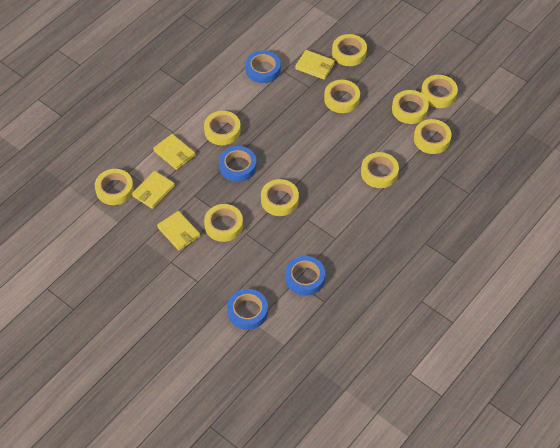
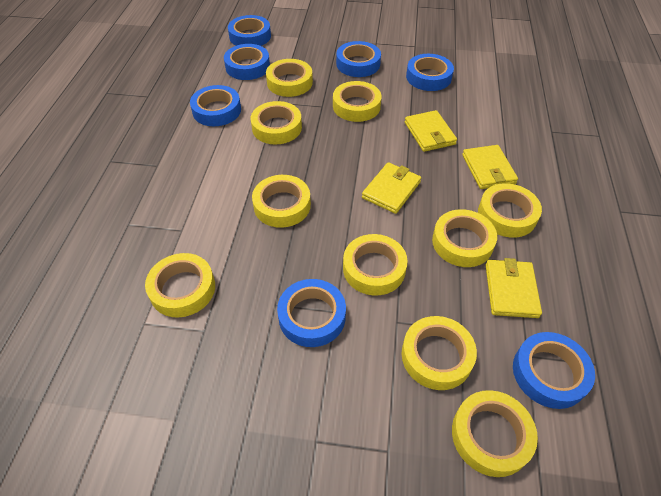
blue tape: 4 -> 7

